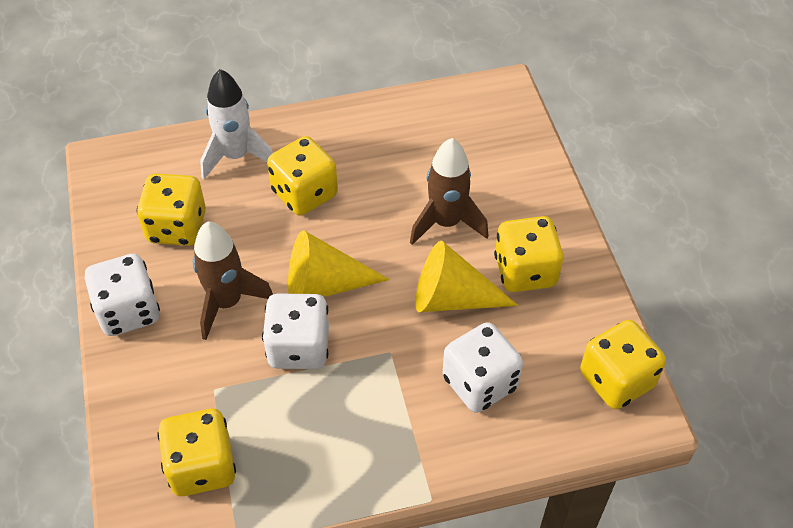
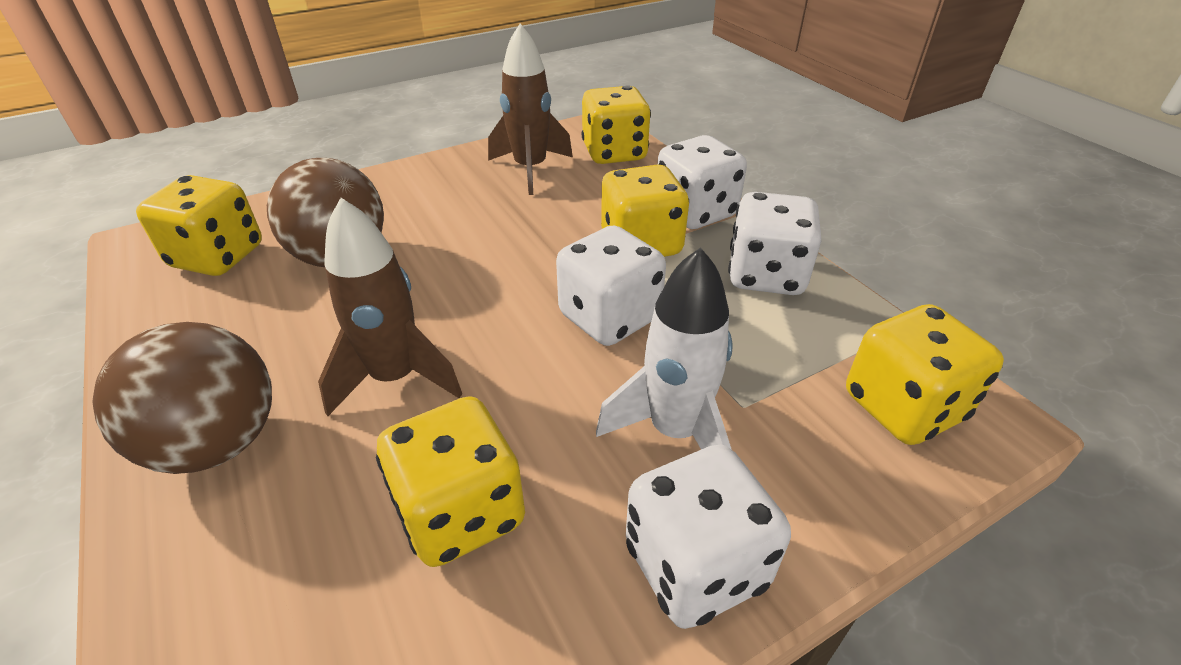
brown ball: 0 -> 2
white dice: 3 -> 4
yellow cone: 2 -> 0

